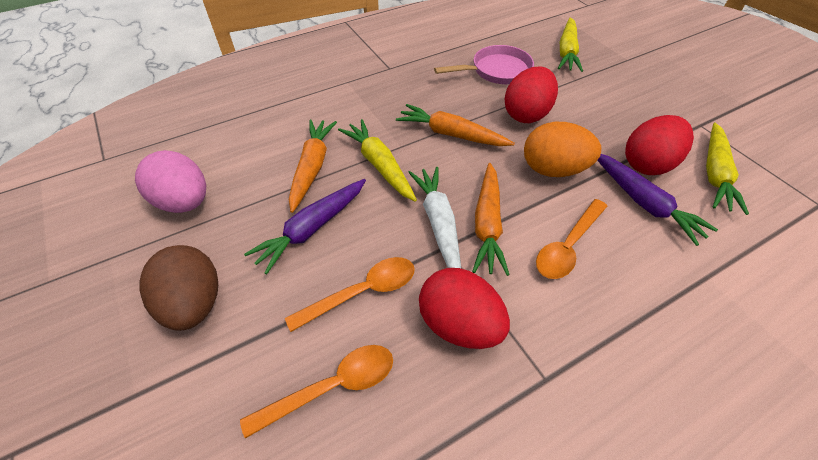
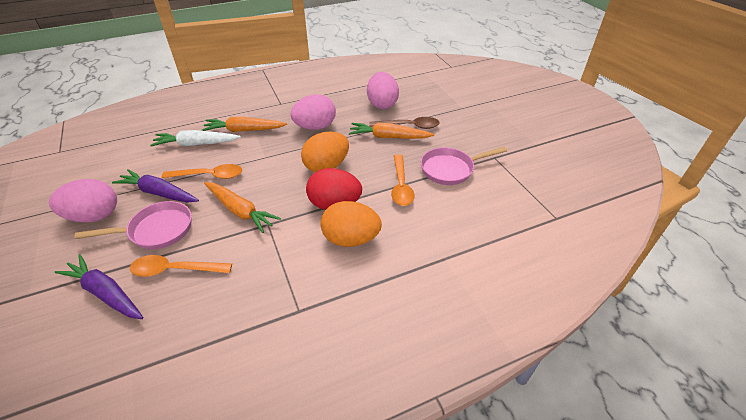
brown egg: 1 -> 0
brown spoon: 0 -> 1
orange egg: 1 -> 2
pink egg: 1 -> 3
pink pan: 1 -> 2
red egg: 3 -> 1
yellow carrot: 3 -> 0

